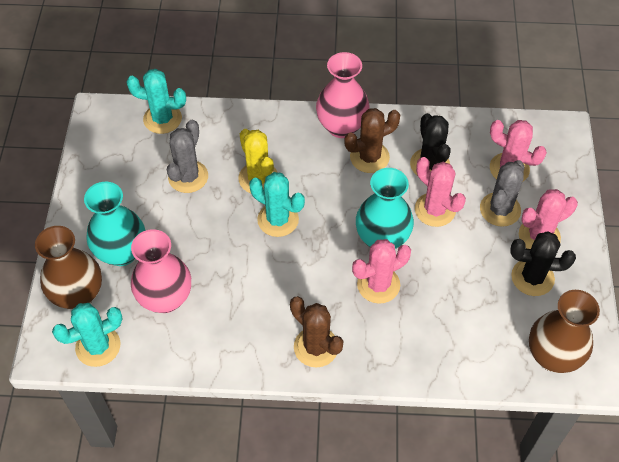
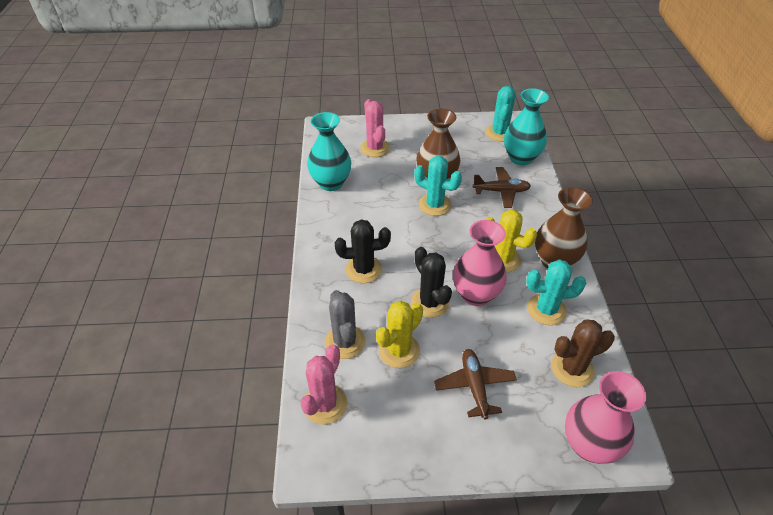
brown cactus: 2 -> 1
brown plane: 0 -> 2
grey cactus: 2 -> 1
pink cactus: 4 -> 2
yellow cactus: 1 -> 2

